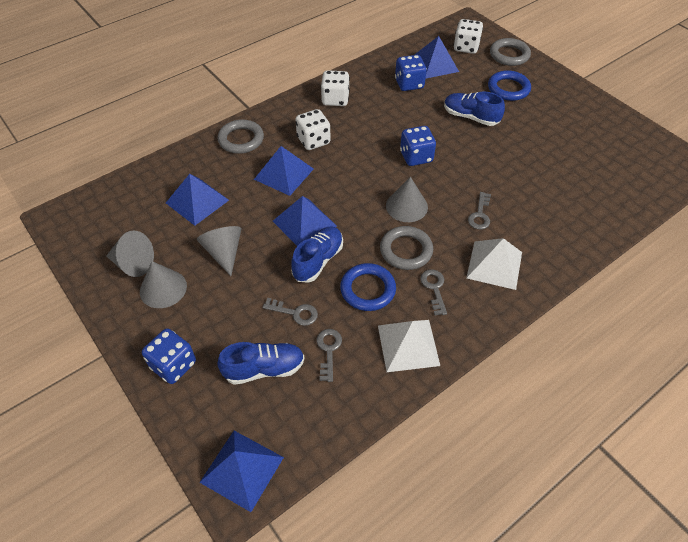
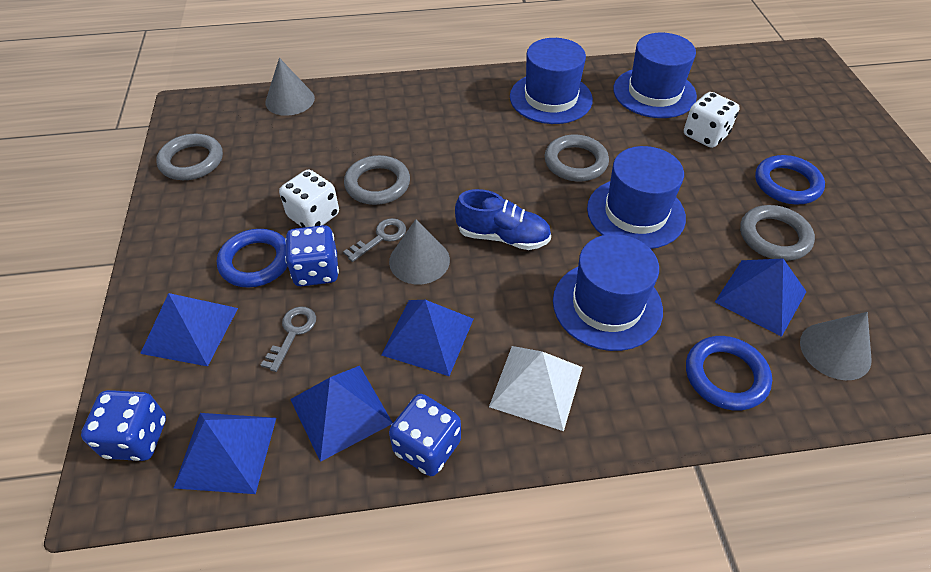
blue hat: 0 -> 4
blue ring: 2 -> 3
blue shoe: 3 -> 1
grey cone: 4 -> 3
grey key: 4 -> 2
grey ring: 3 -> 4
white dice: 3 -> 2
white pyramid: 2 -> 1

